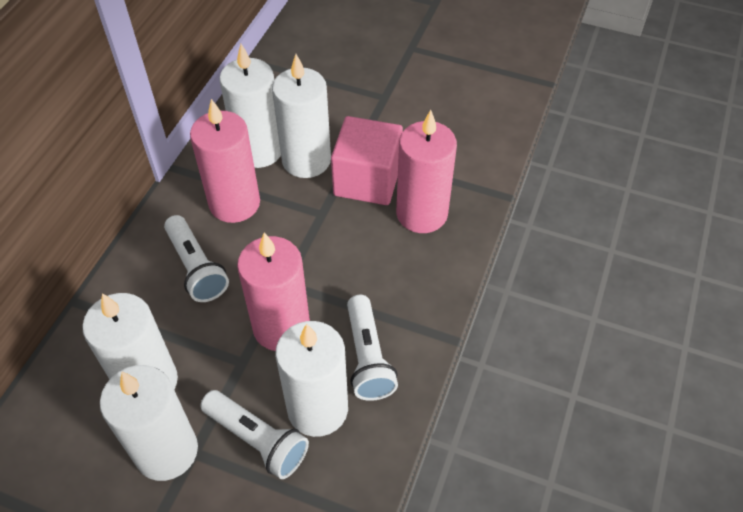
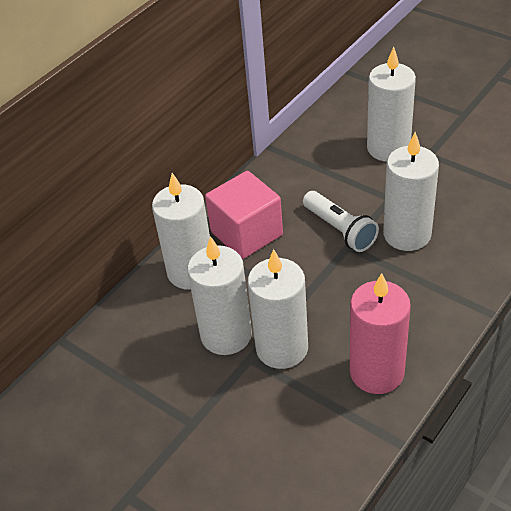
pink candle: 3 -> 1
white flashlight: 3 -> 1

